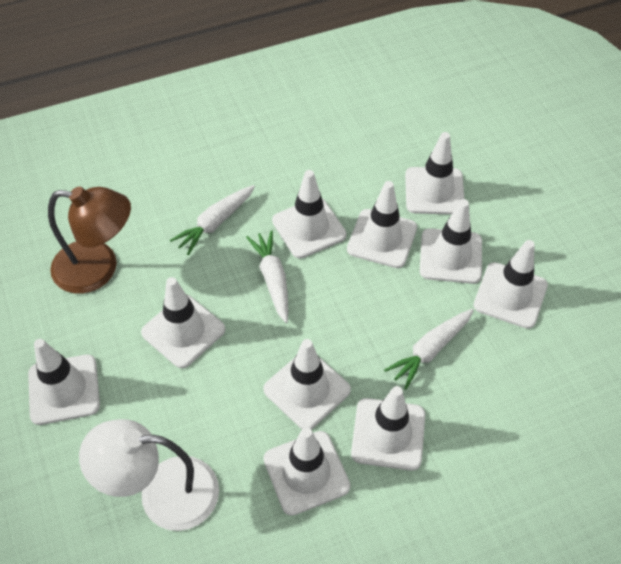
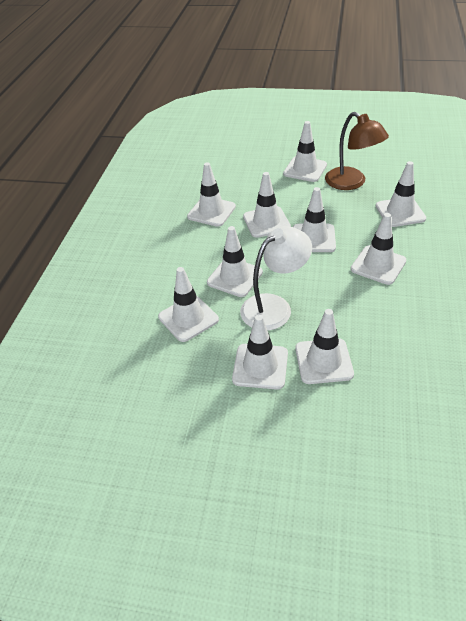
white carrot: 3 -> 0

